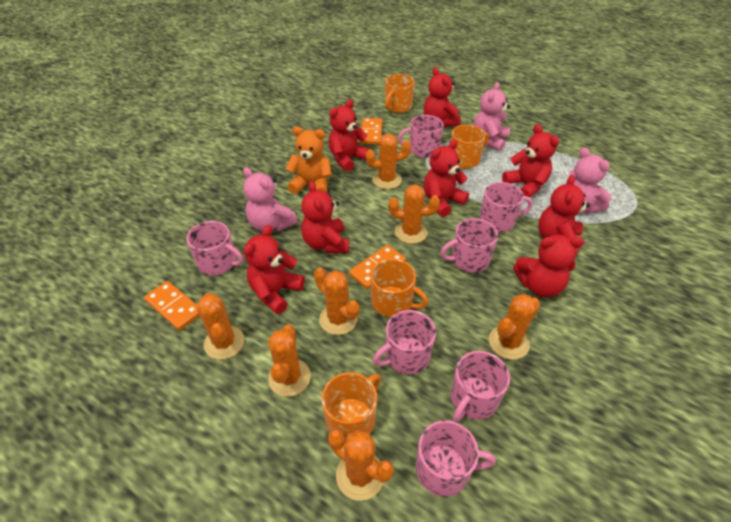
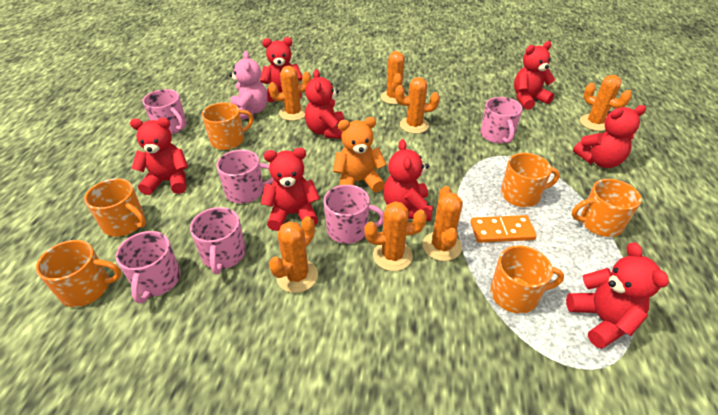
orange domino: 3 -> 1
orange mug: 4 -> 6
pink mug: 7 -> 6
pink teddy bear: 3 -> 1

